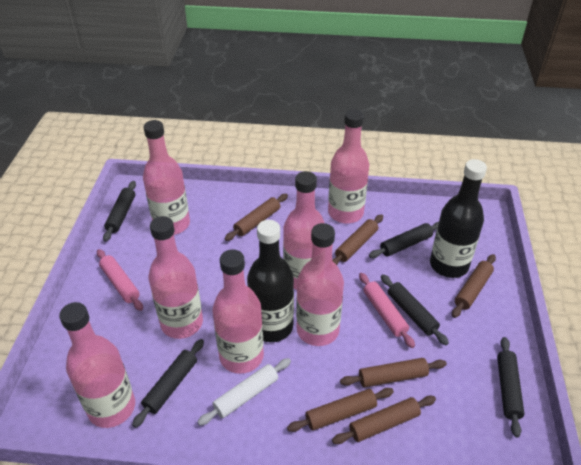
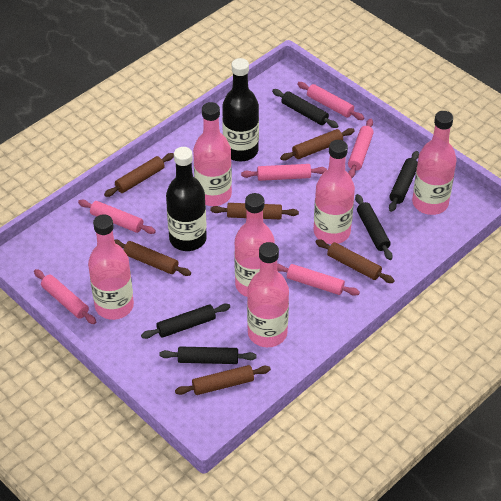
pink bottle: 7 -> 6
pink rolling pin: 2 -> 6
white rolling pin: 1 -> 0

